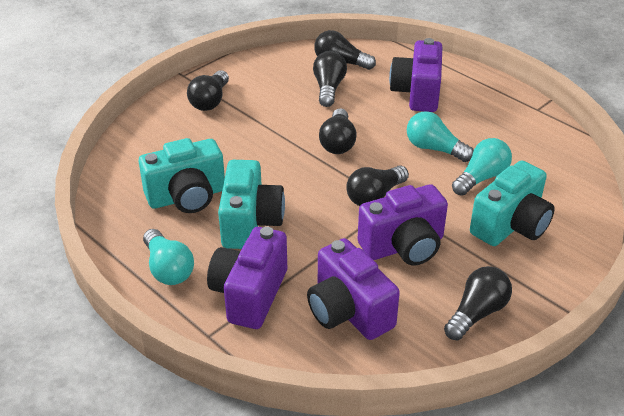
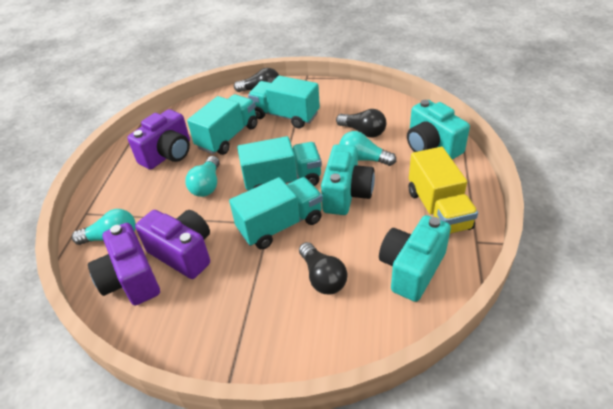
black light bulb: 6 -> 3
purple camera: 4 -> 3
turquoise truck: 0 -> 4
yellow truck: 0 -> 1

